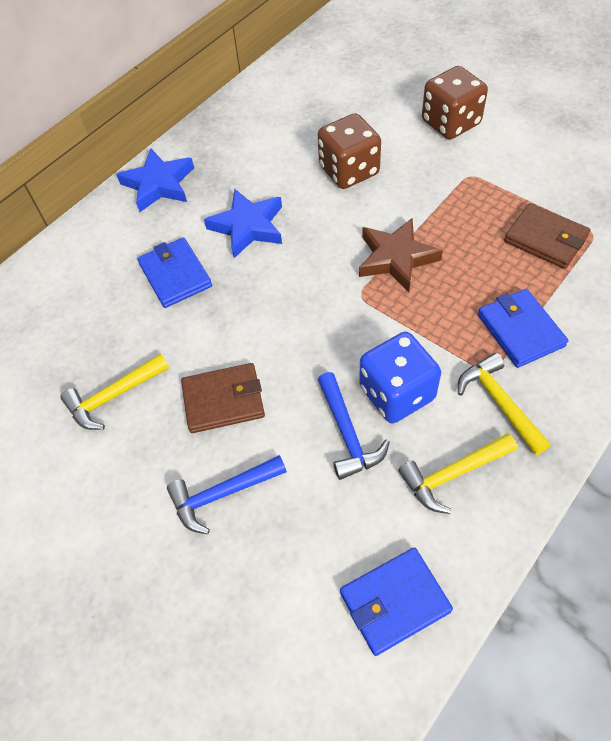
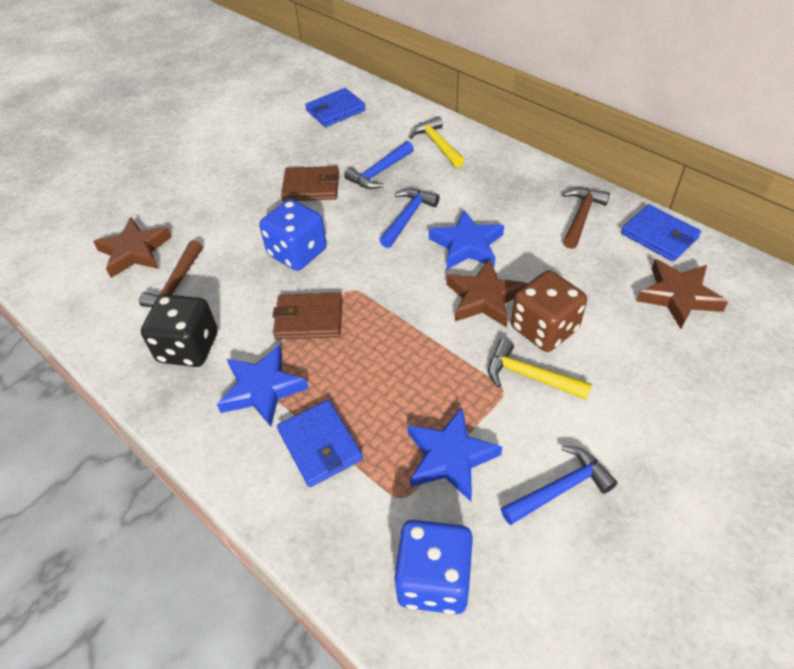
black dice: 0 -> 1
blue dice: 1 -> 2
blue hammer: 2 -> 3
blue star: 2 -> 3
brown dice: 2 -> 1
brown hammer: 0 -> 2
brown star: 1 -> 3
yellow hammer: 3 -> 2

